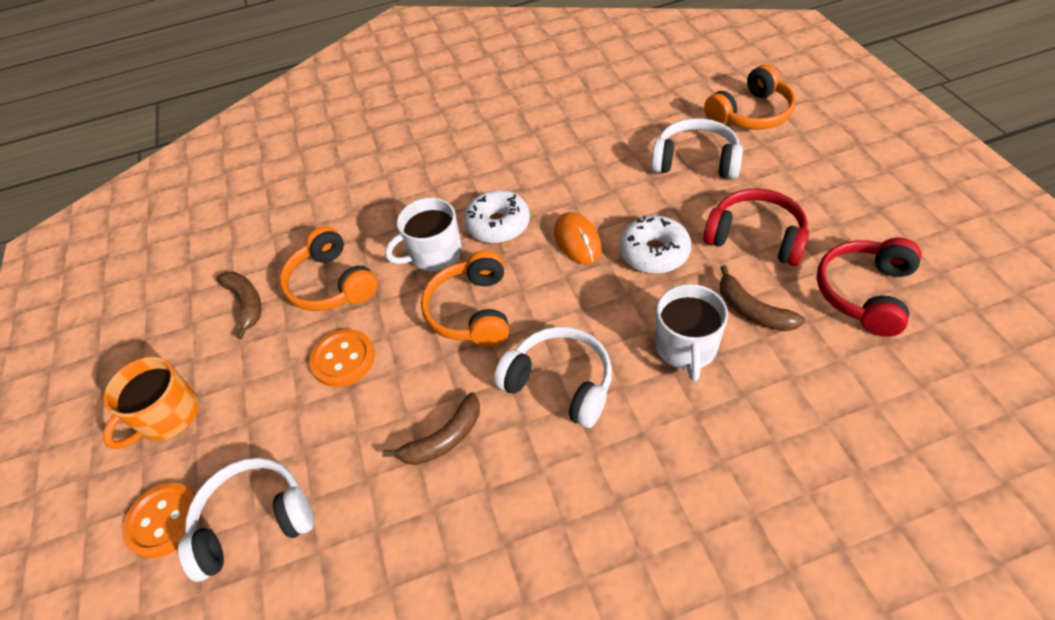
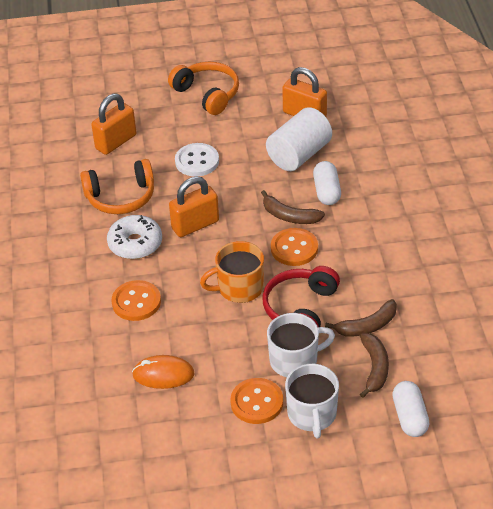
orange button: 2 -> 3
orange headphones: 3 -> 2
orange padlock: 0 -> 3
red headphones: 2 -> 1
white button: 0 -> 1
white capsule: 0 -> 2
white cylinder: 0 -> 1
white donut: 2 -> 1
white headphones: 3 -> 0

